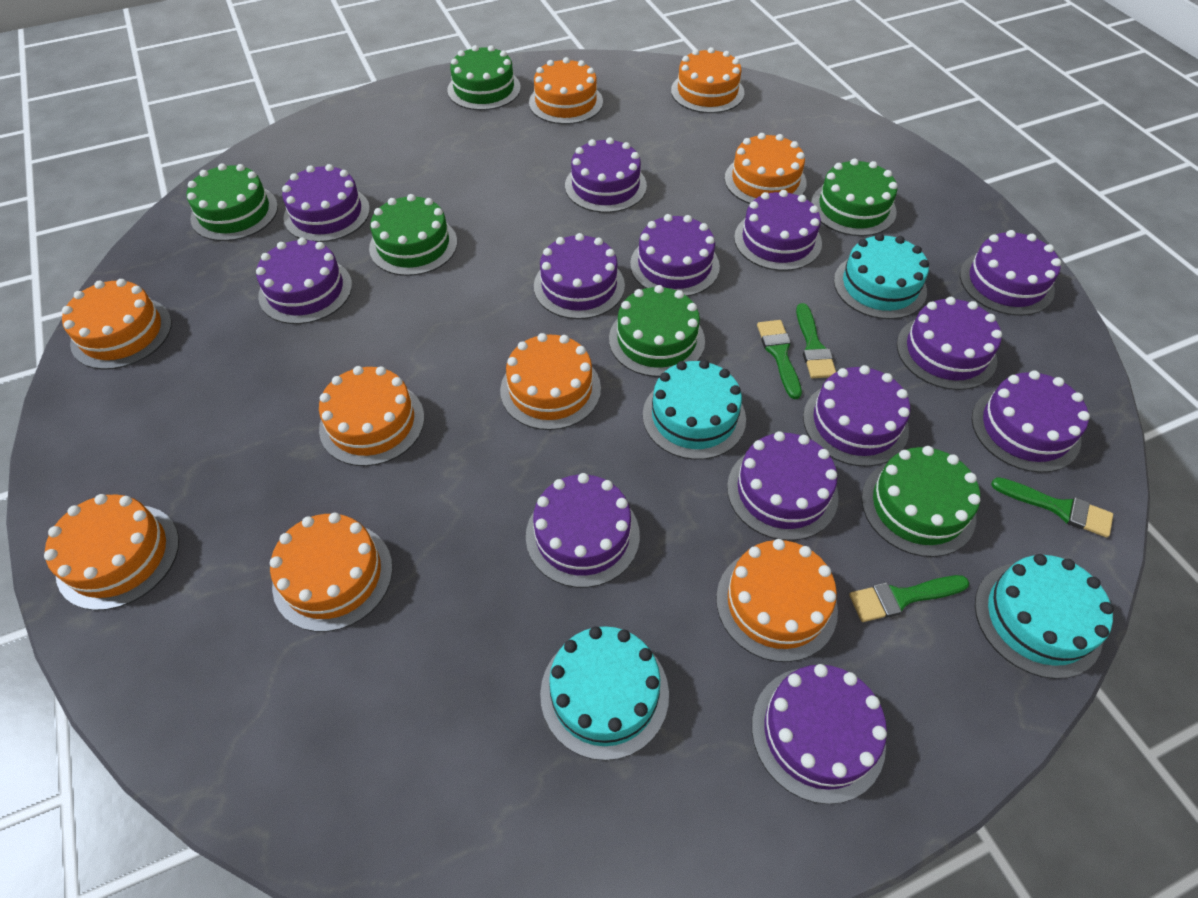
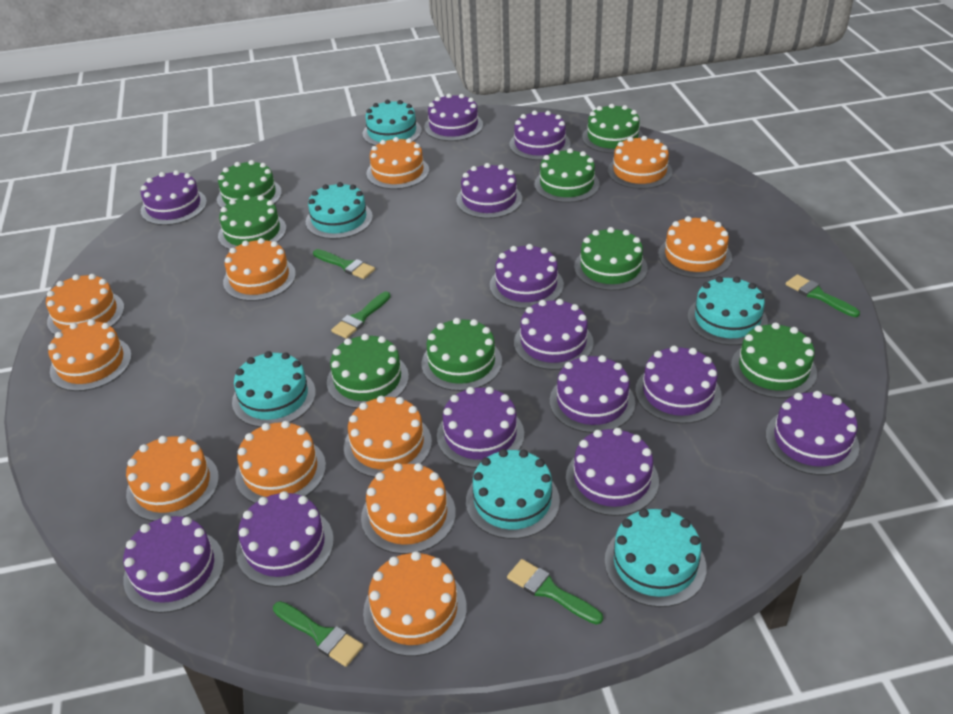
green brush: 4 -> 5
green cake: 6 -> 8
orange cake: 9 -> 11
turquoise cake: 4 -> 6

